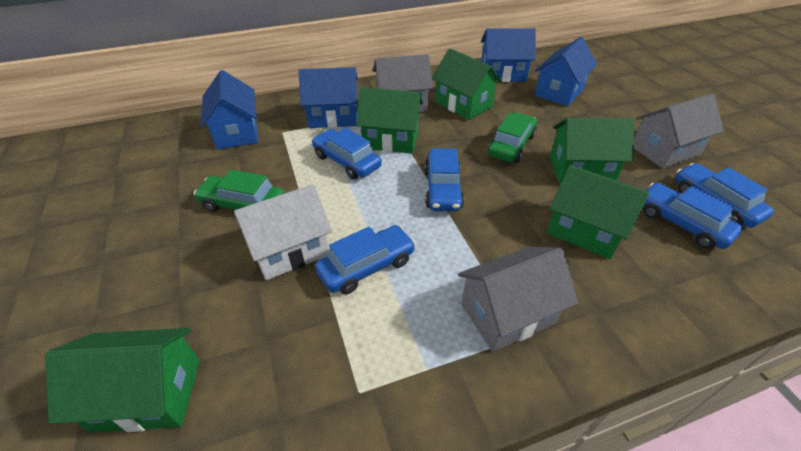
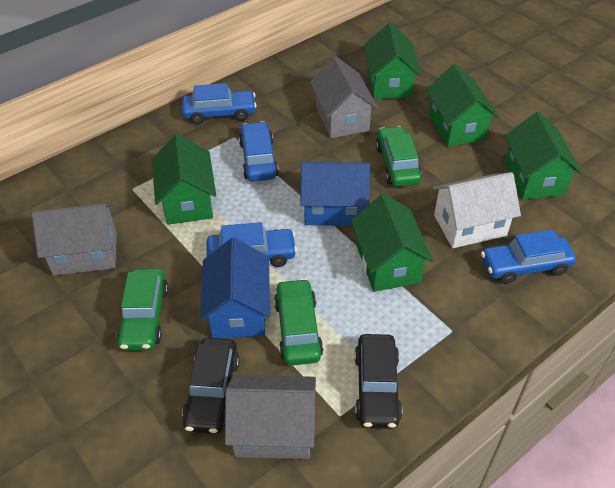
black car: 0 -> 2
blue car: 5 -> 4
blue house: 4 -> 2
green car: 2 -> 3

